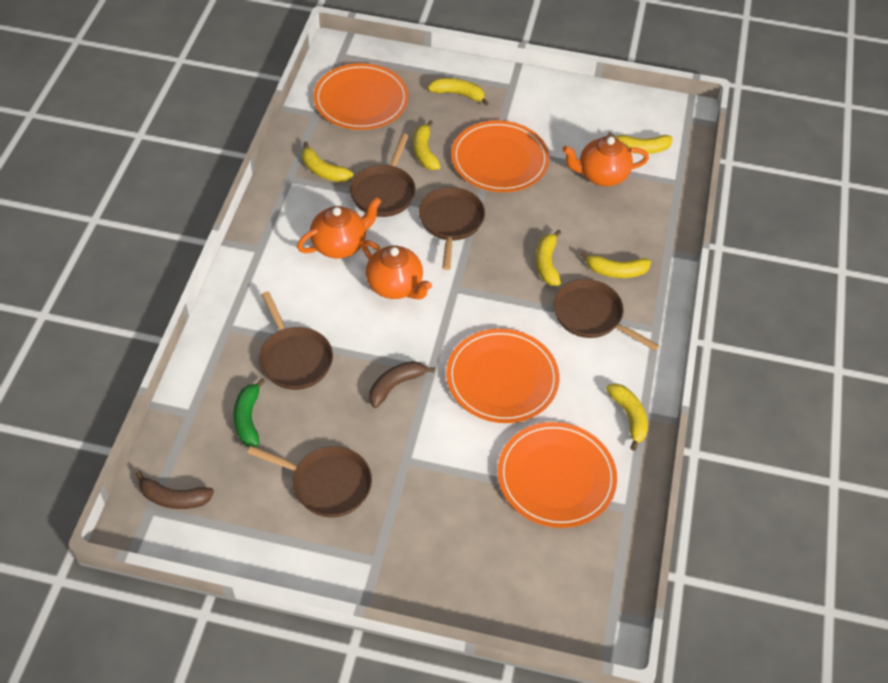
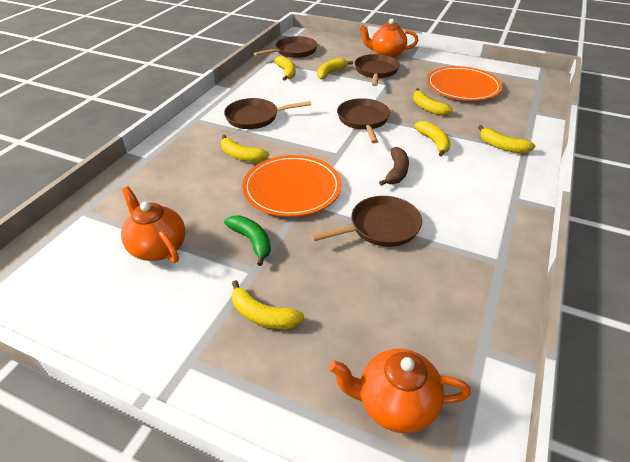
brown banana: 2 -> 1
orange plate: 4 -> 2

